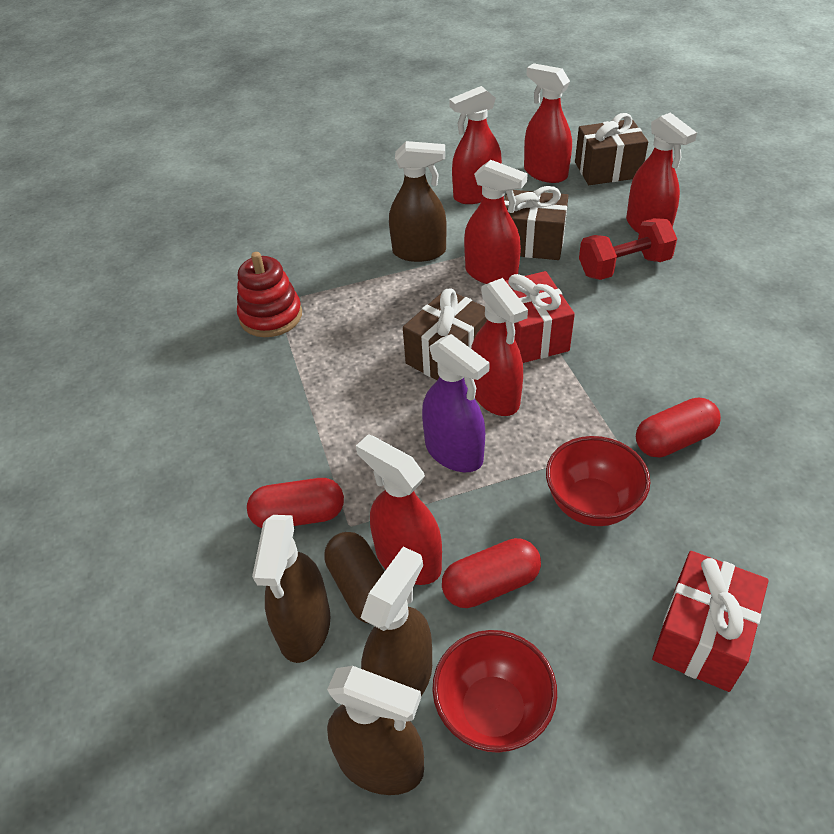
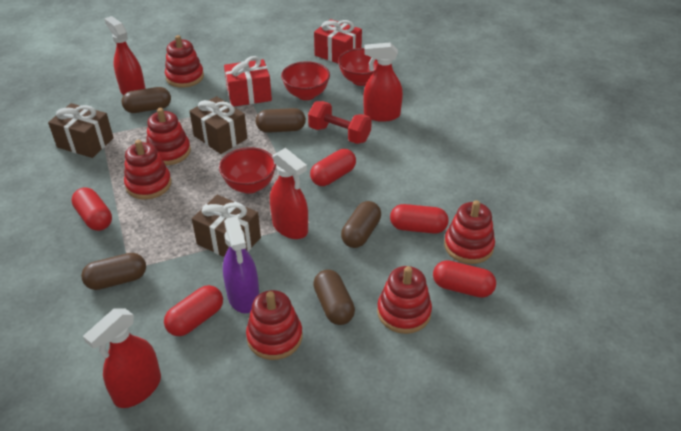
brown capsule: 1 -> 5
brown spray bottle: 4 -> 0
red bowl: 2 -> 3
red capsule: 3 -> 5
red spray bottle: 6 -> 4
red stacking toy: 1 -> 6

